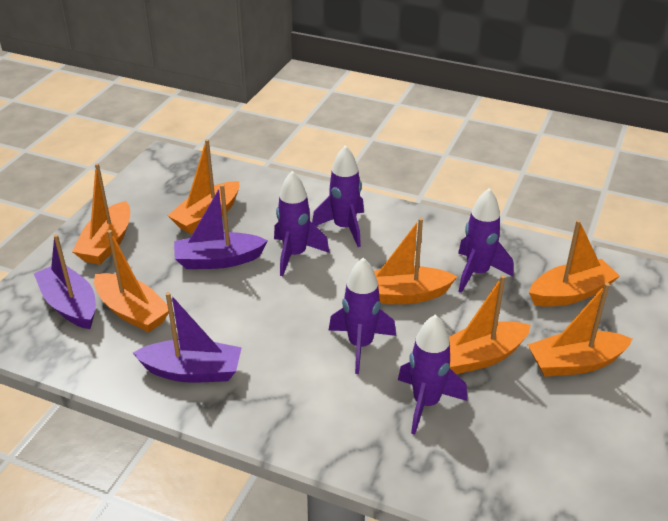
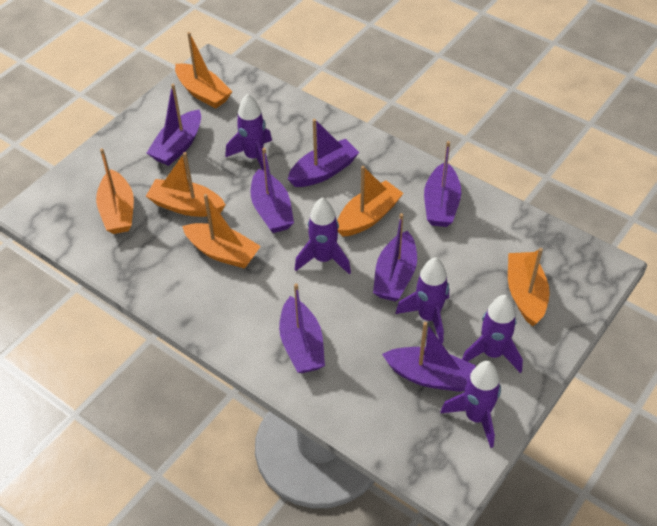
orange boat: 7 -> 6
purple boat: 3 -> 7

